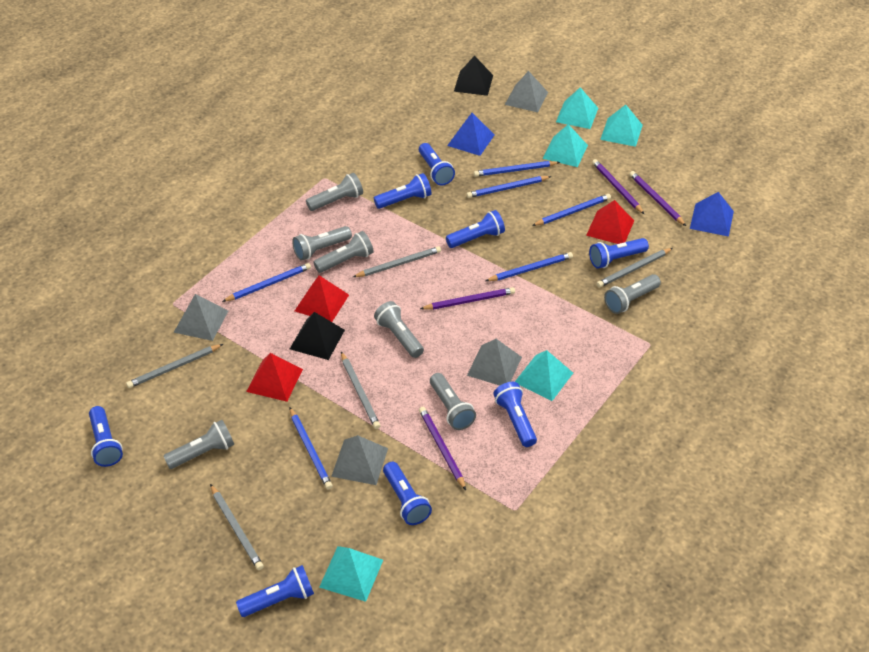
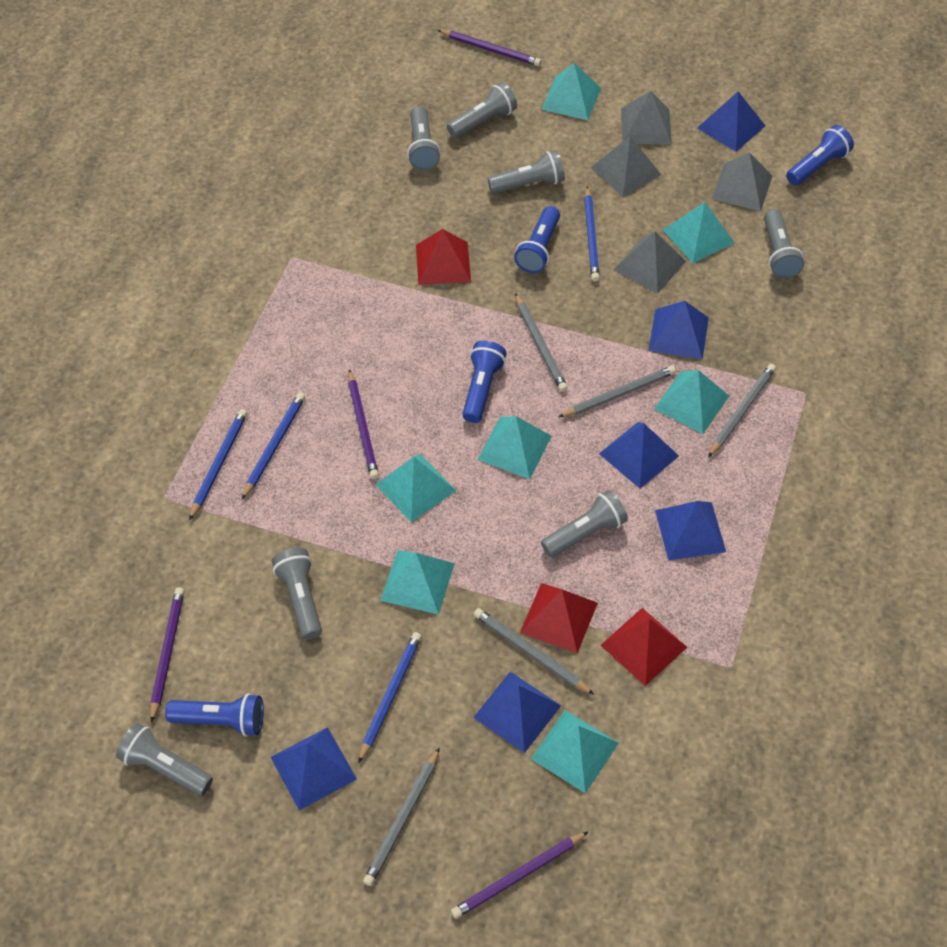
black pyramid: 2 -> 0
blue flashlight: 8 -> 4
blue pencil: 6 -> 4
blue pyramid: 2 -> 6
turquoise pyramid: 5 -> 7

